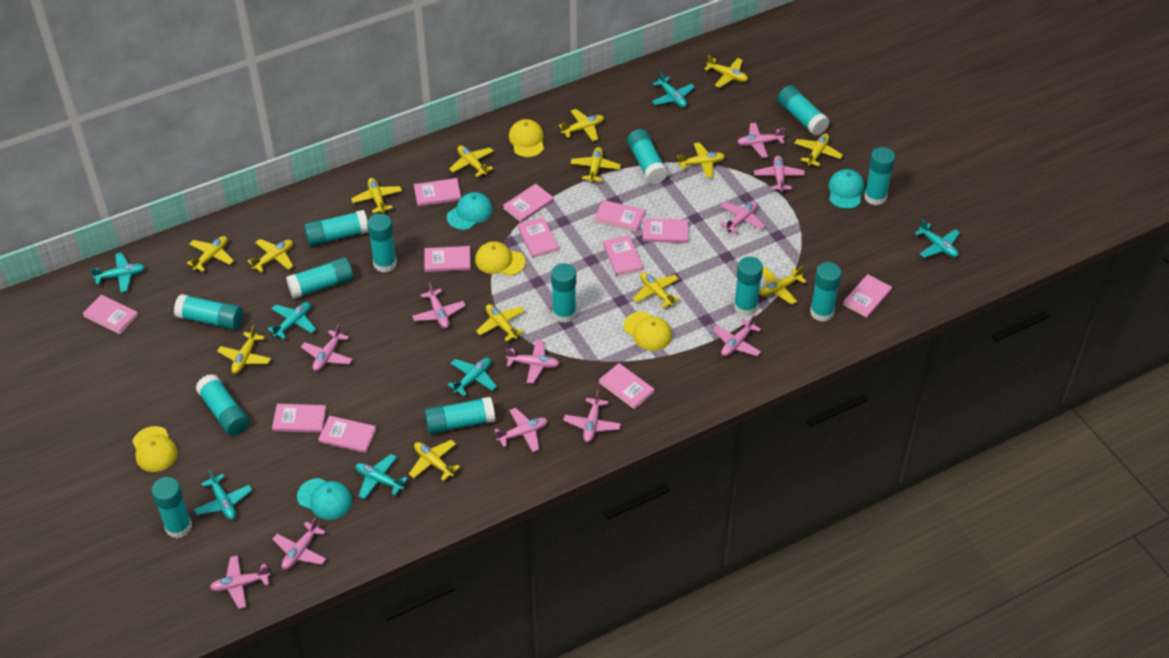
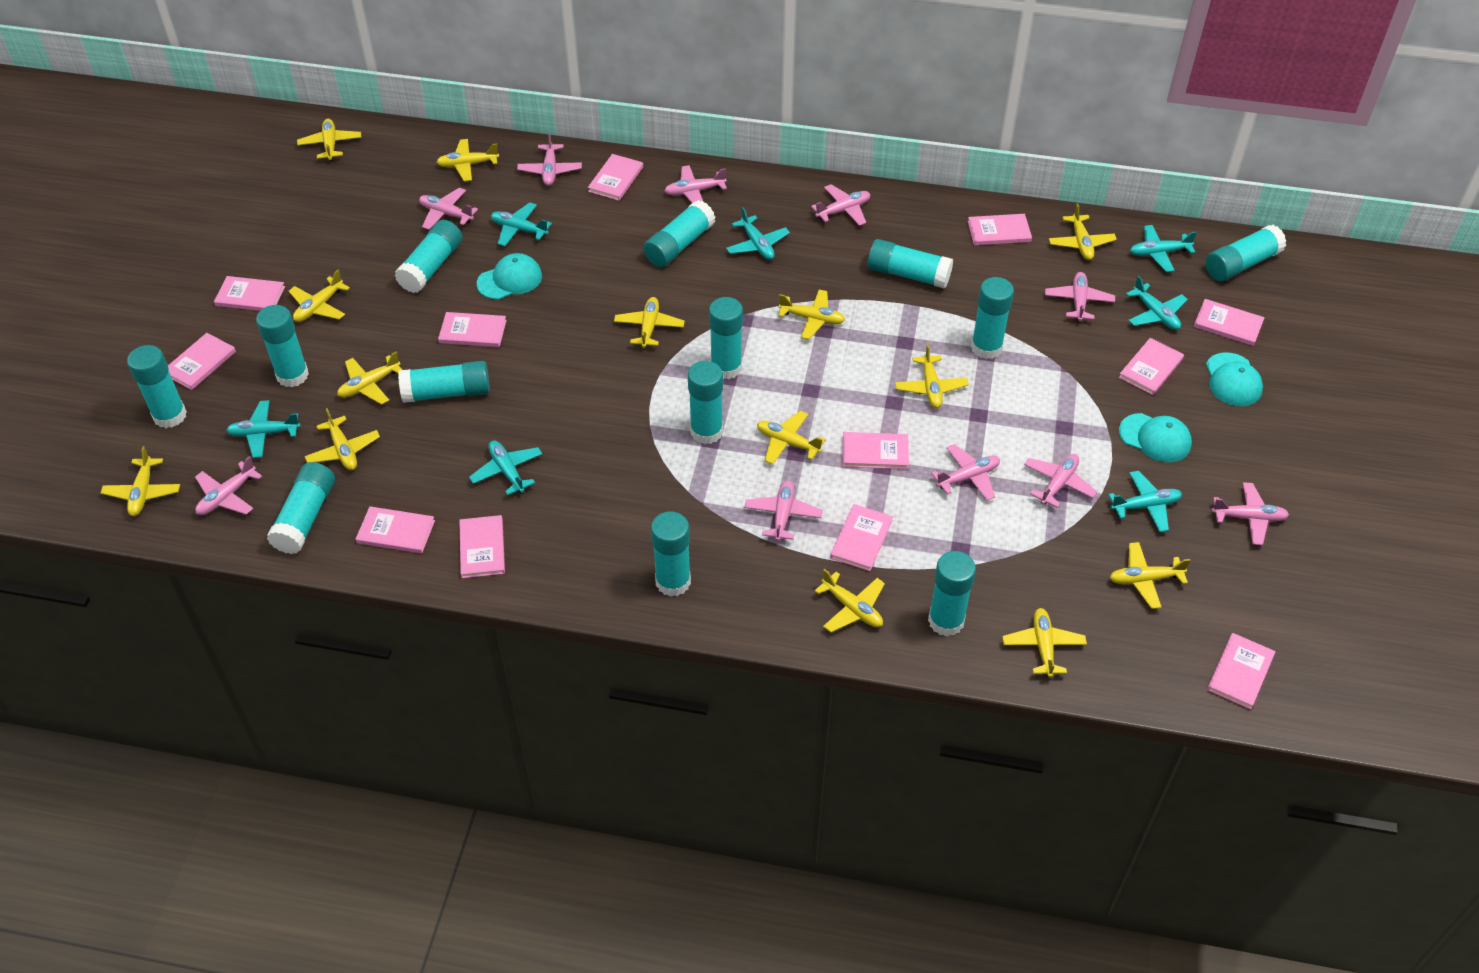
pink plane: 11 -> 10
yellow cap: 4 -> 0

